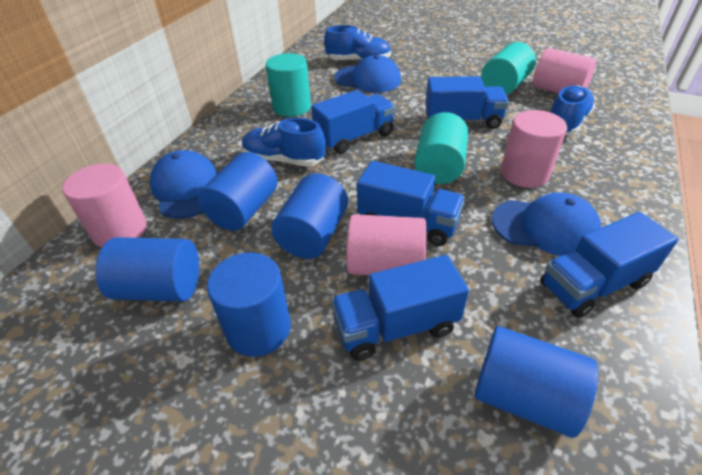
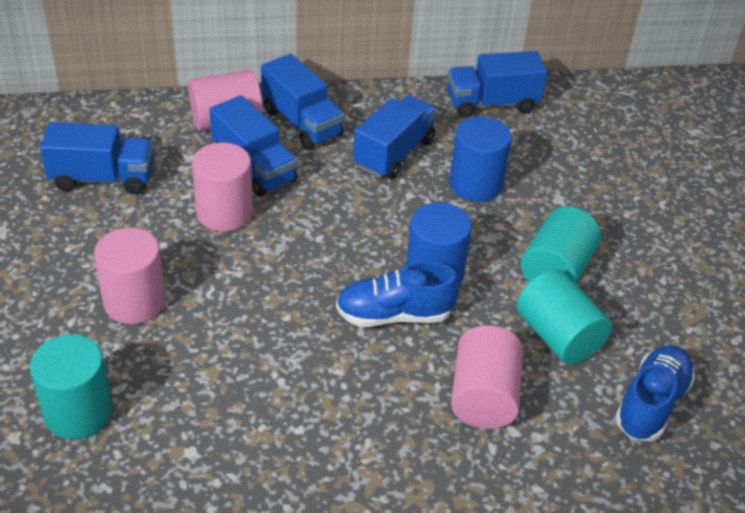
blue cap: 3 -> 0
blue cylinder: 5 -> 2
blue shoe: 3 -> 2

